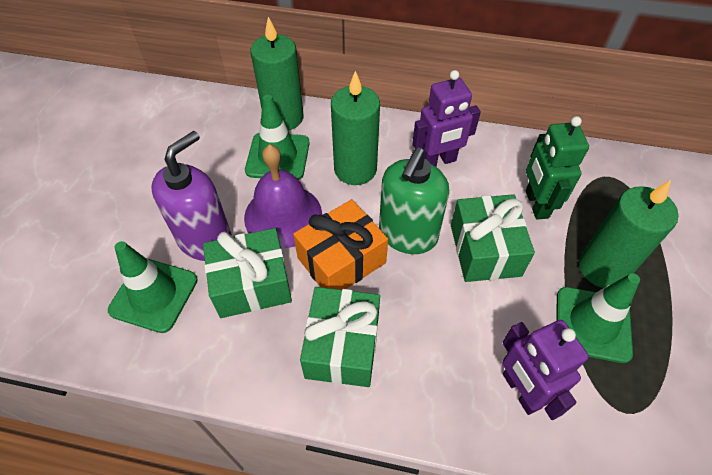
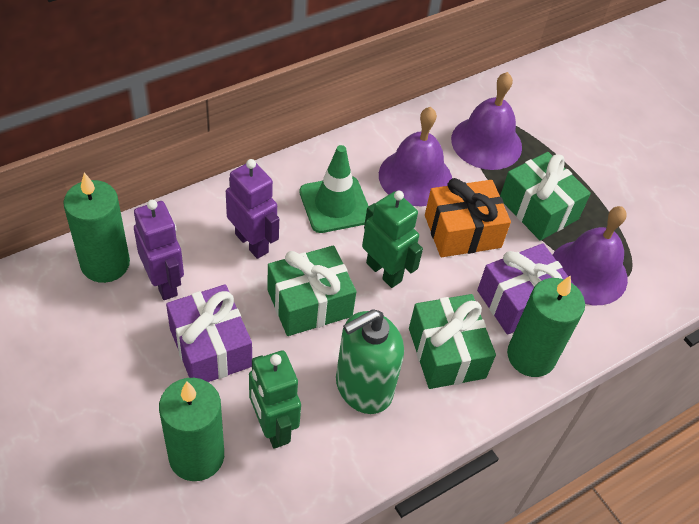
green robot: 1 -> 2
green traffic cone: 3 -> 1
purple bell: 1 -> 3
purple gift: 0 -> 2
purple soap dispenser: 1 -> 0

